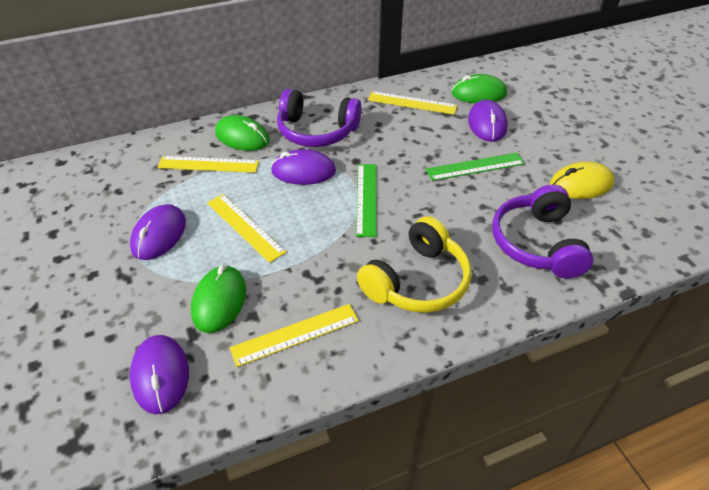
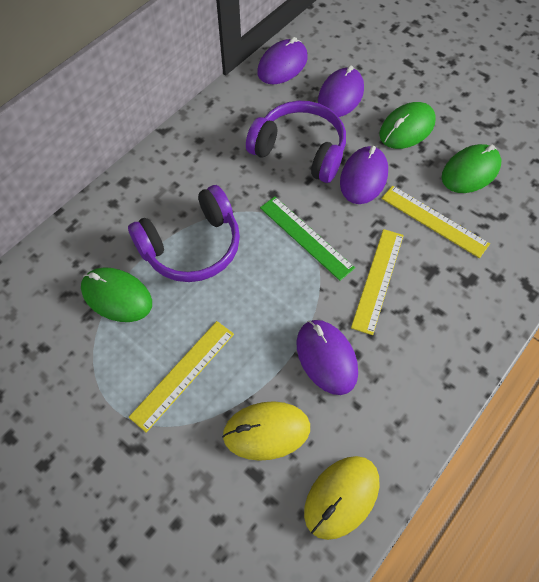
green ruler: 2 -> 1
yellow headphones: 1 -> 0
yellow mouse: 1 -> 2
yellow ruler: 4 -> 3

